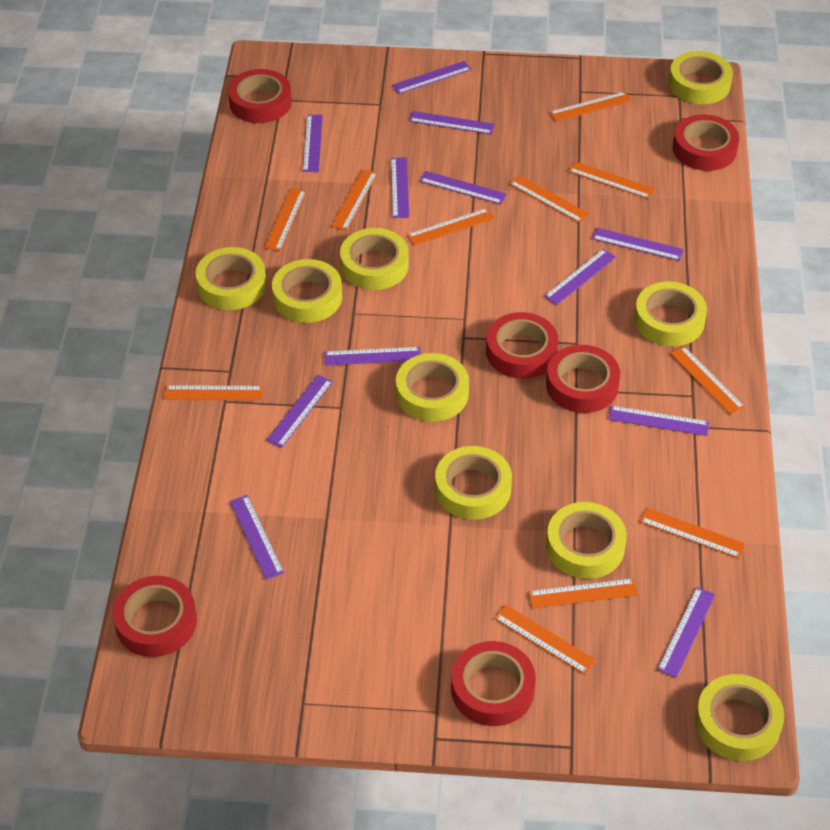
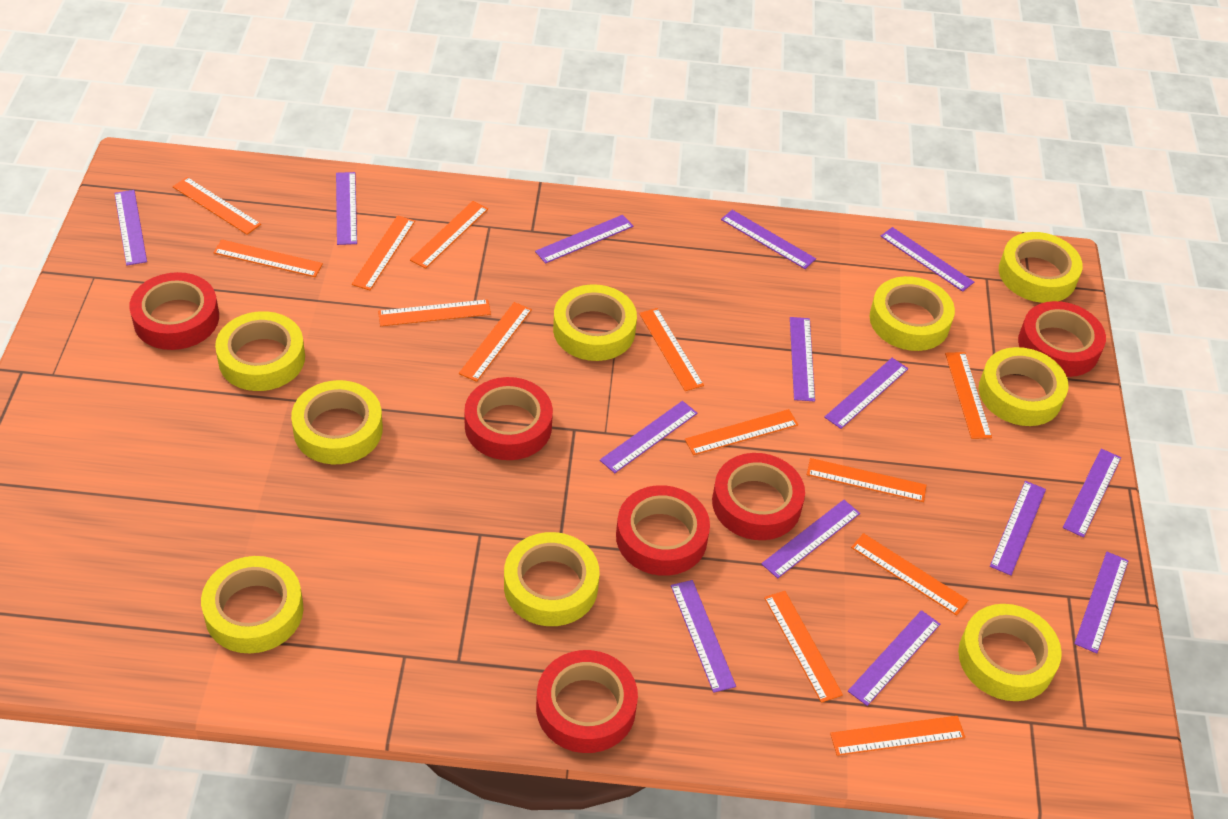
orange ruler: 11 -> 13
purple ruler: 12 -> 14

